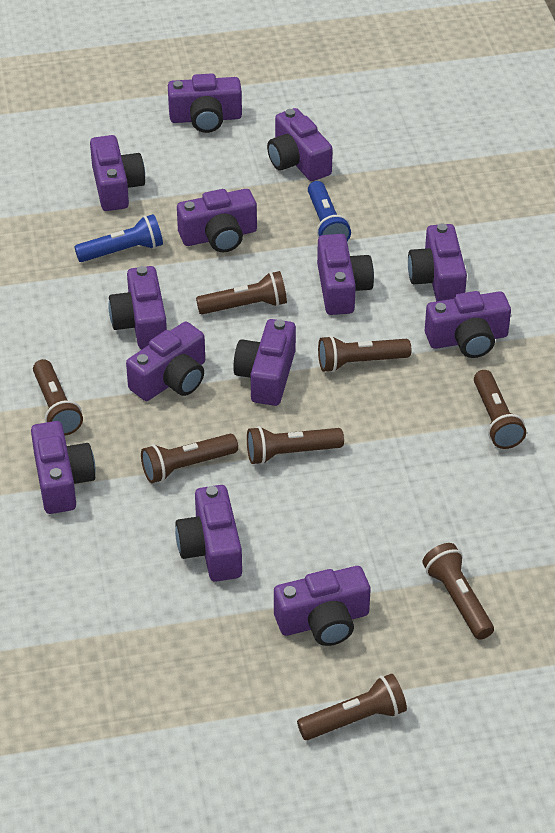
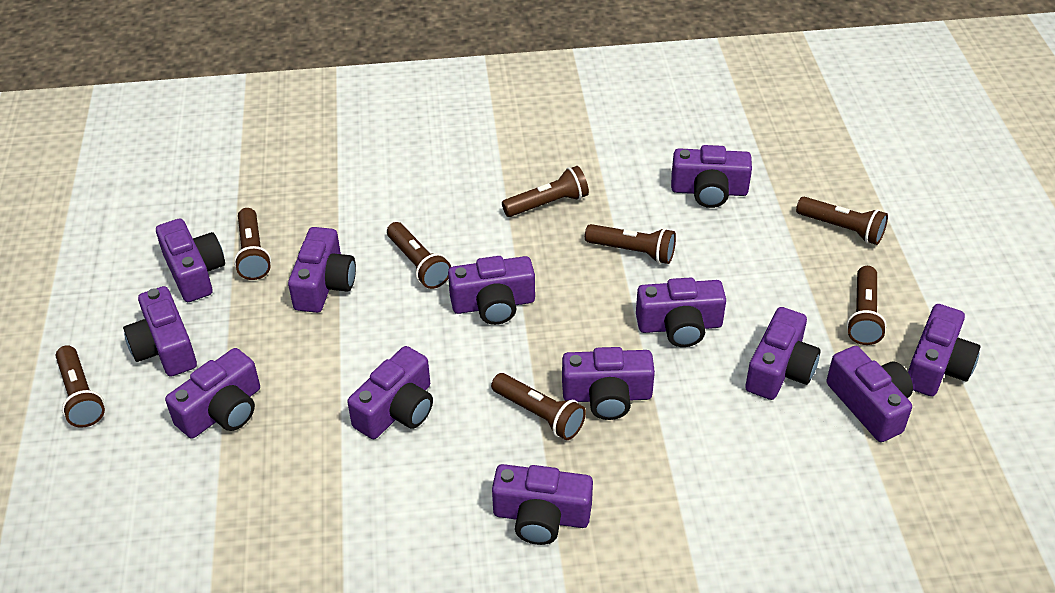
blue flashlight: 2 -> 0

